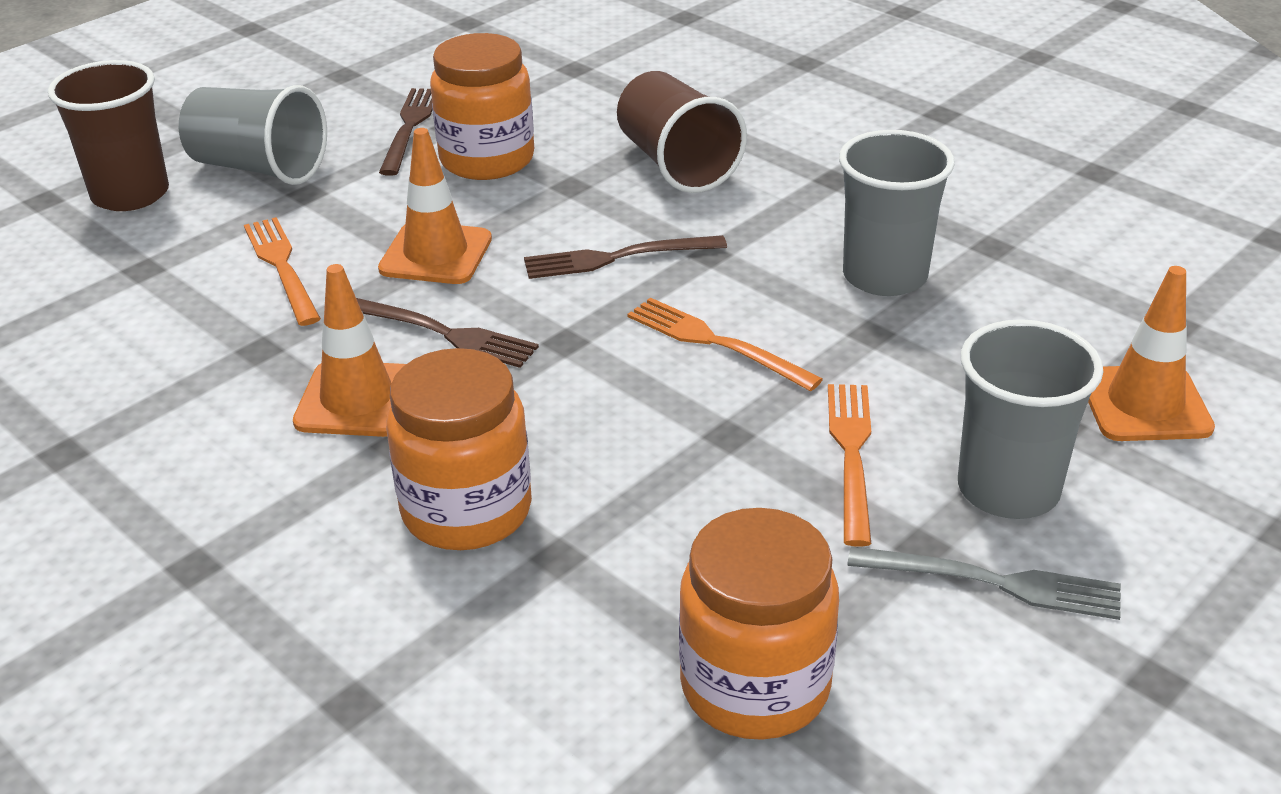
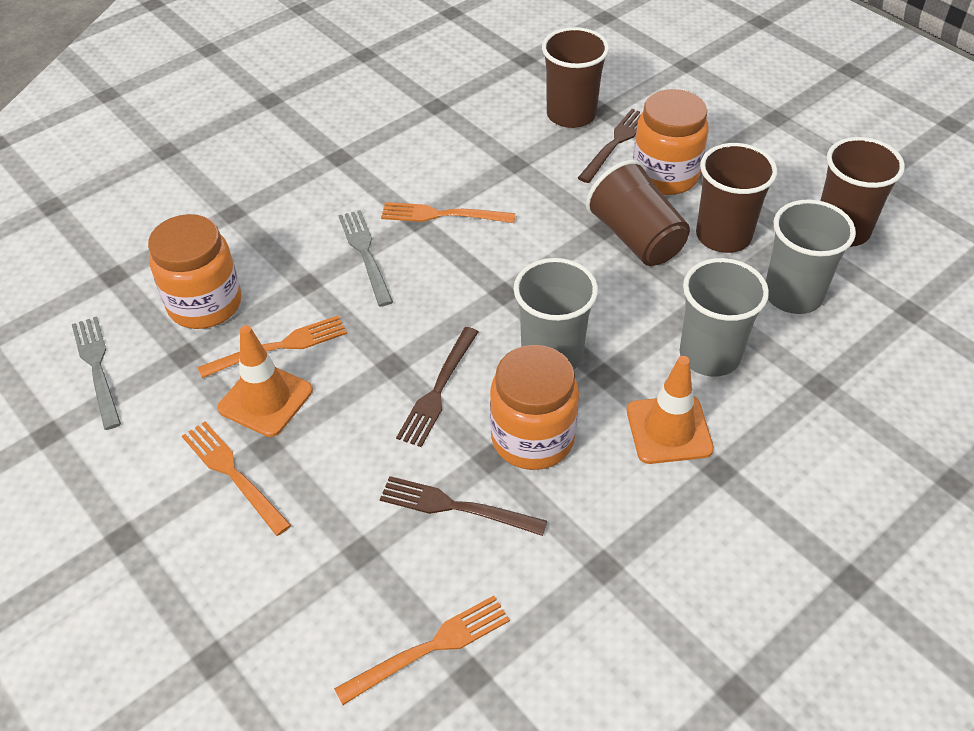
brown cup: 2 -> 4
grey fork: 1 -> 2
orange fork: 3 -> 4
orange traffic cone: 3 -> 2

